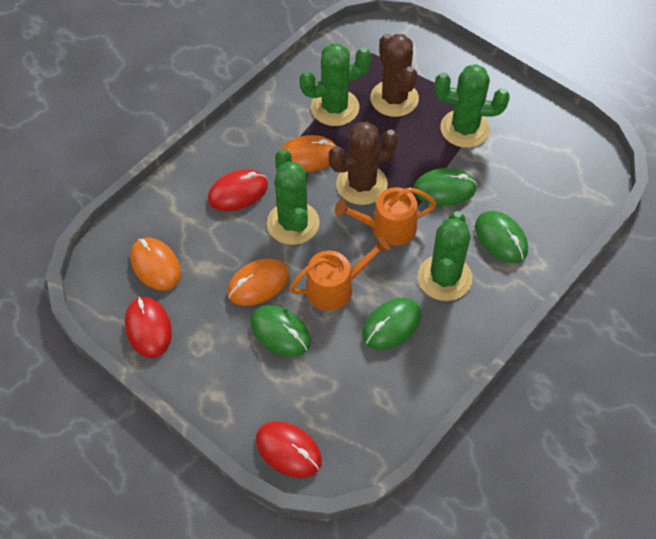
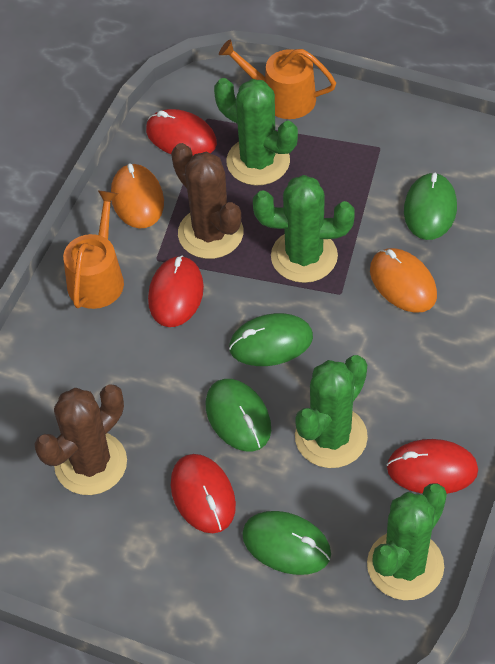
orange mouse: 3 -> 2
red mouse: 3 -> 4

